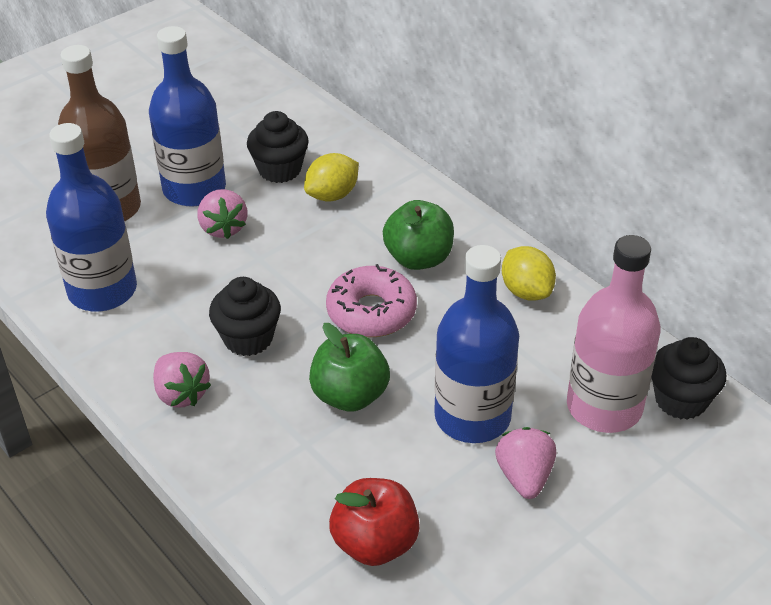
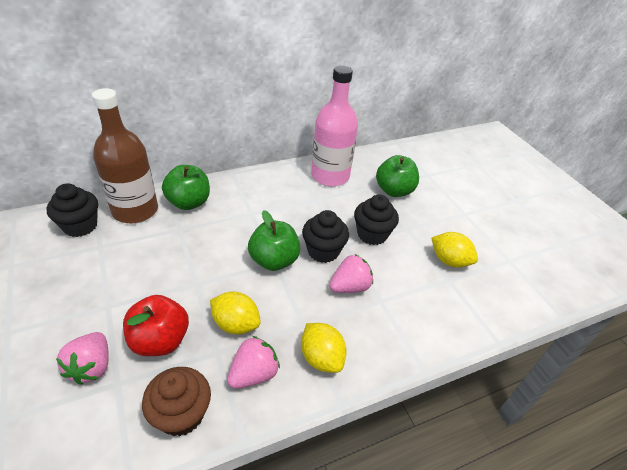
blue bottle: 3 -> 0
brown cupcake: 0 -> 1
green apple: 2 -> 3
pink donut: 1 -> 0
yellow lemon: 2 -> 3

